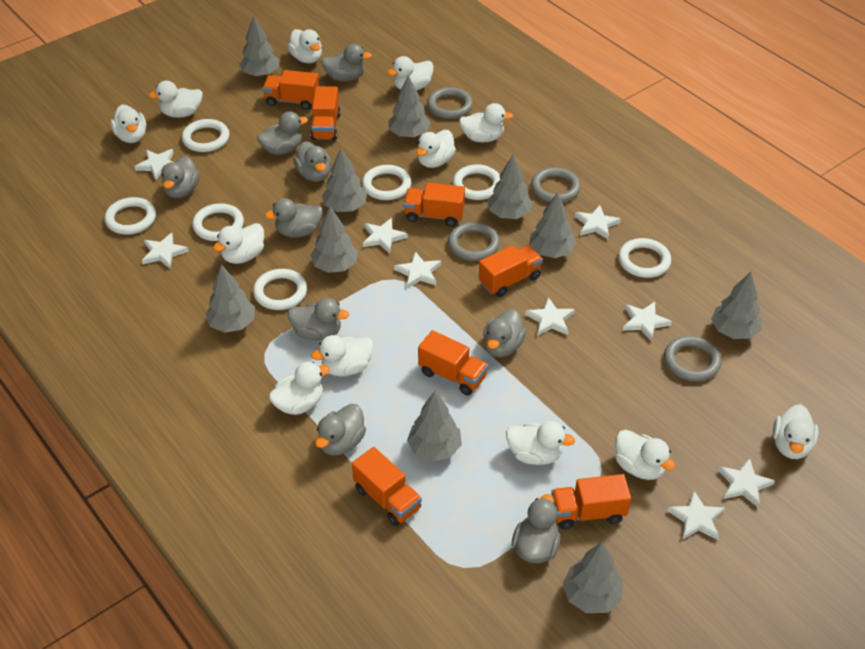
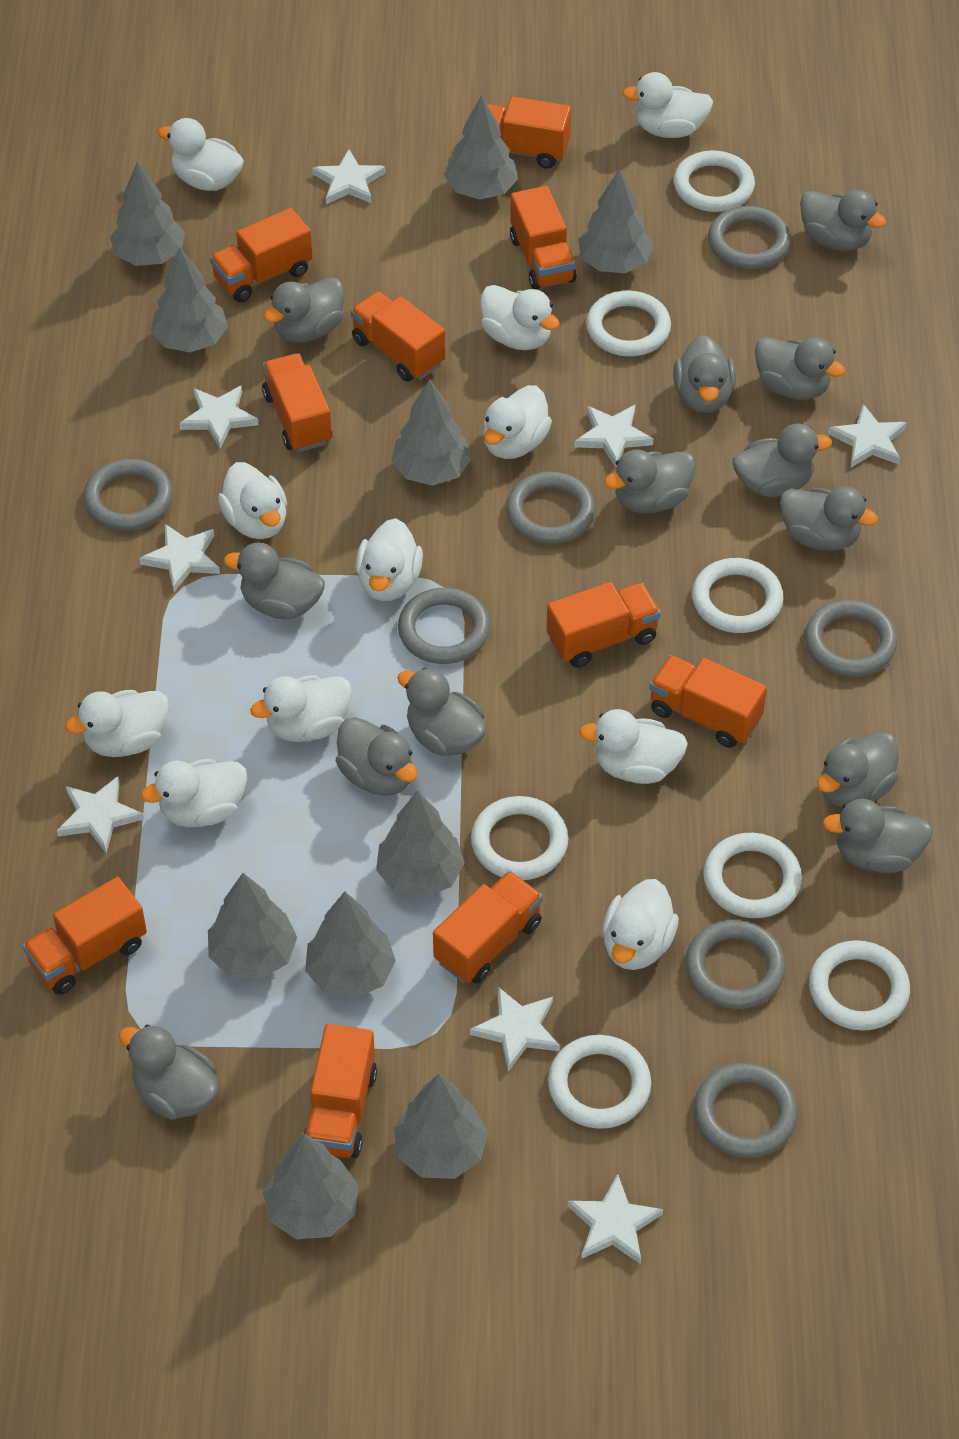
grey duck: 9 -> 13
grey ring: 4 -> 7
orange truck: 7 -> 10
white duck: 12 -> 11
white star: 9 -> 8

